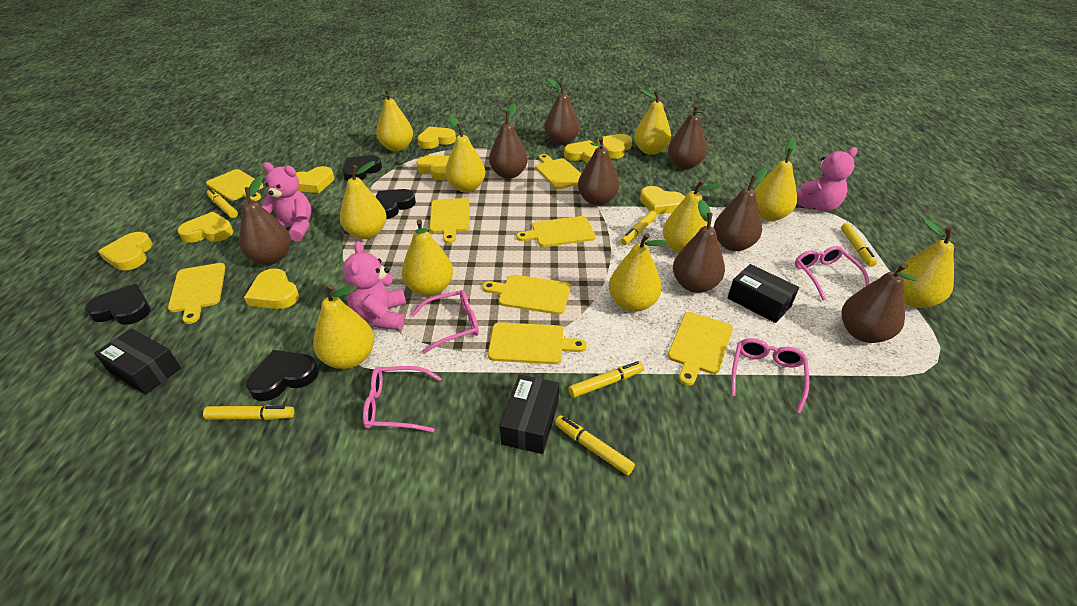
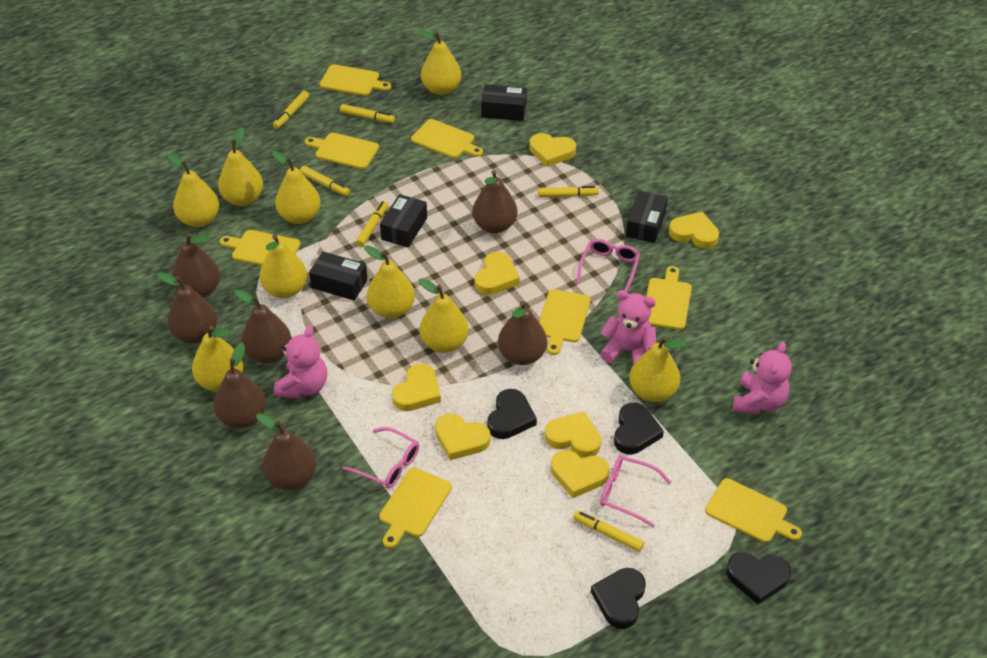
black box: 3 -> 4
brown pear: 8 -> 7
pink glasses: 4 -> 3
yellow heart: 9 -> 7
yellow pear: 10 -> 9

